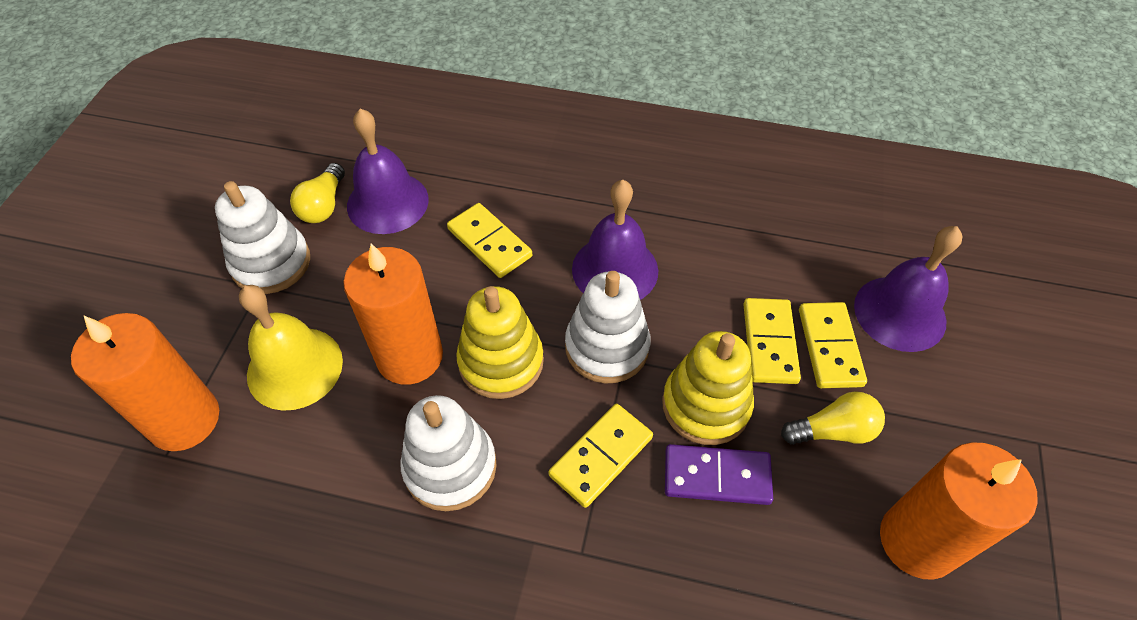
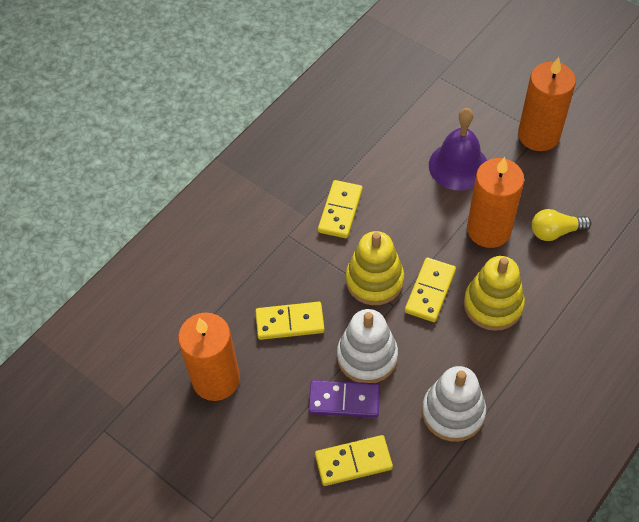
purple bell: 3 -> 1
white stacking toy: 3 -> 2
yellow bell: 1 -> 0
yellow light bulb: 2 -> 1

